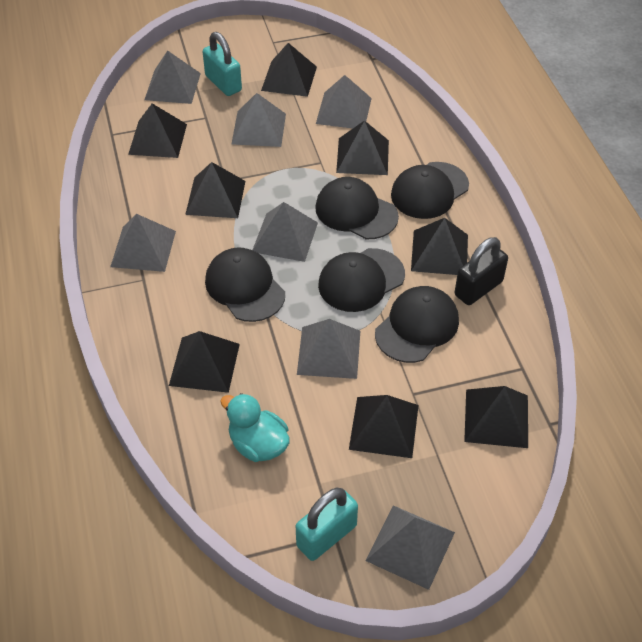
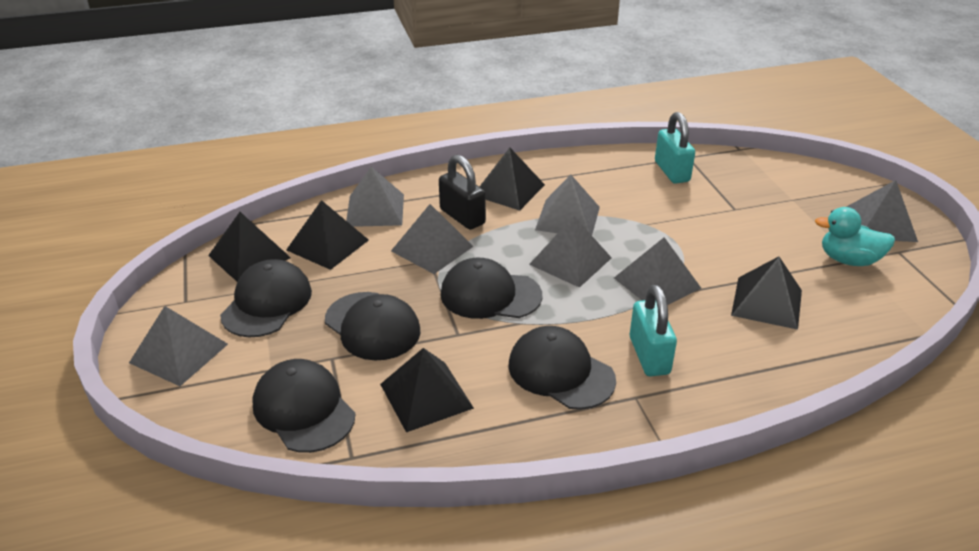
black pyramid: 8 -> 5

